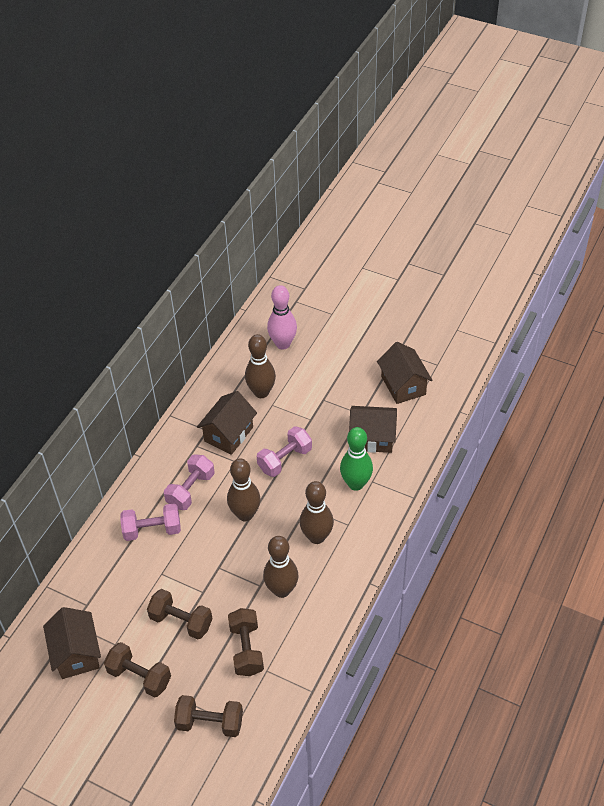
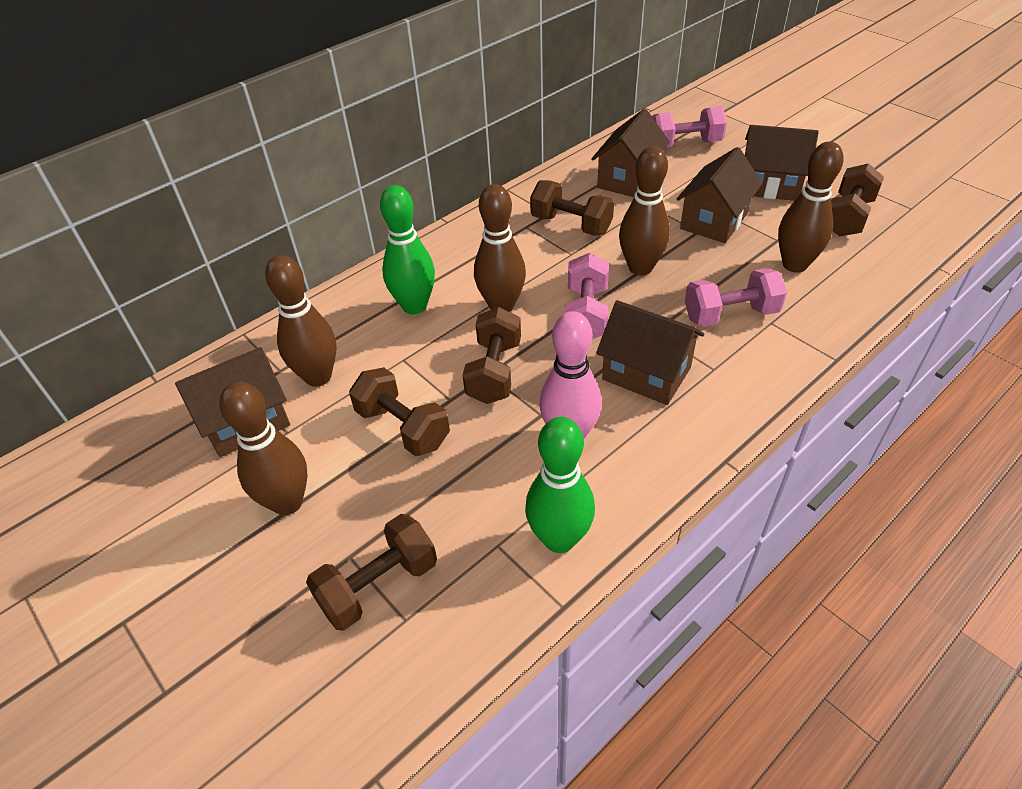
brown bowling pin: 4 -> 5
brown dumbbell: 4 -> 5
brown house: 4 -> 5
green bowling pin: 1 -> 2

